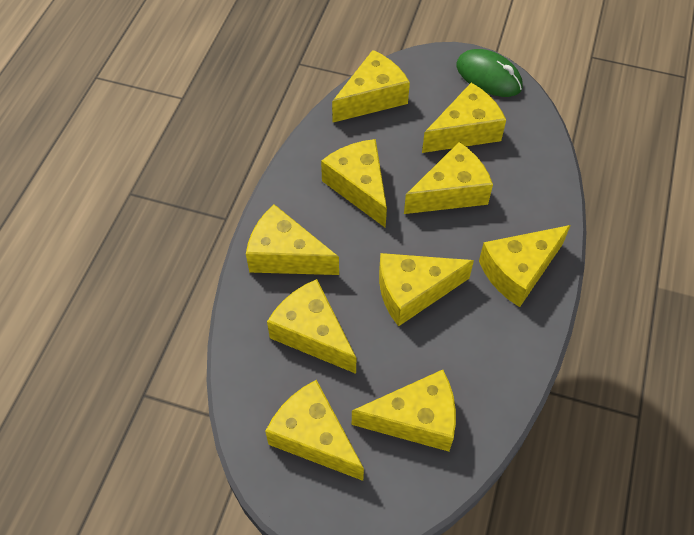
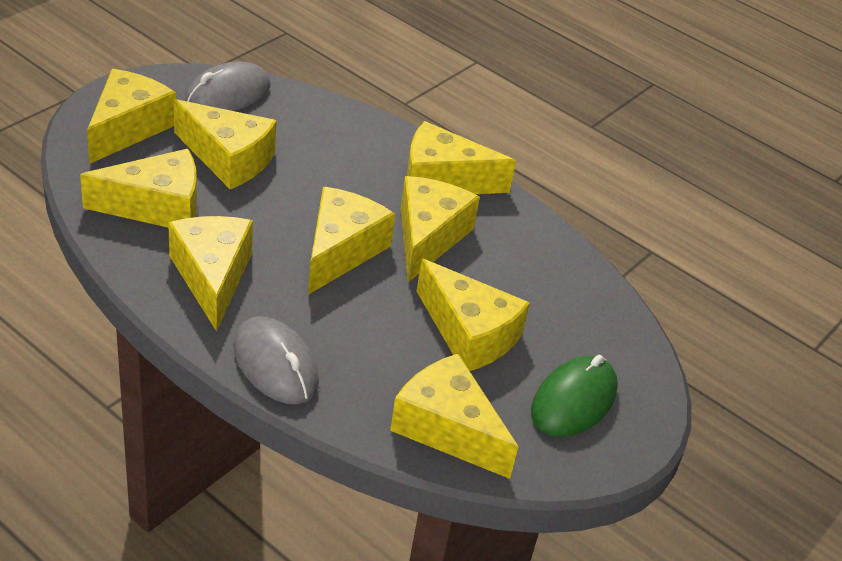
grey mouse: 0 -> 2
yellow cheese: 10 -> 9

